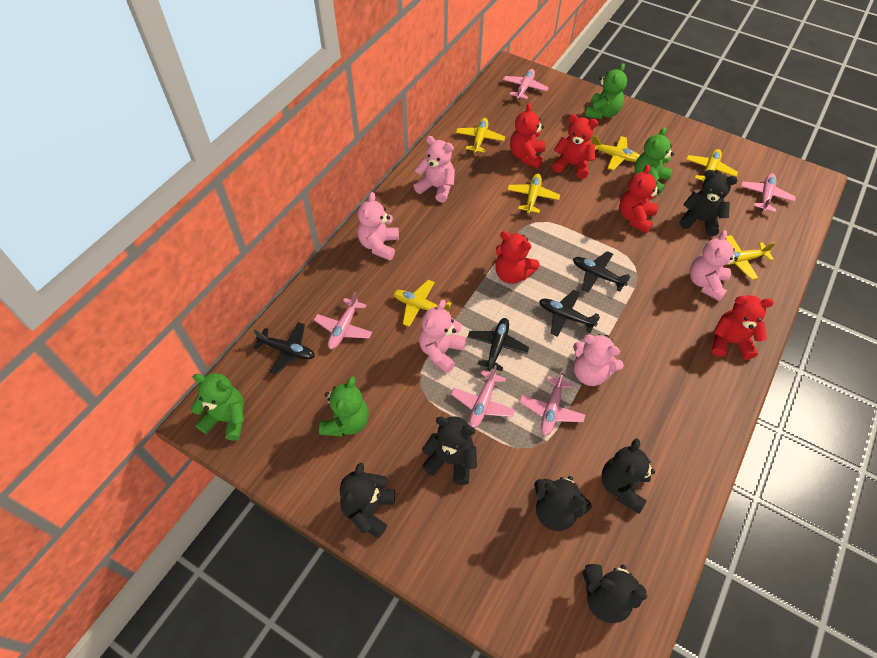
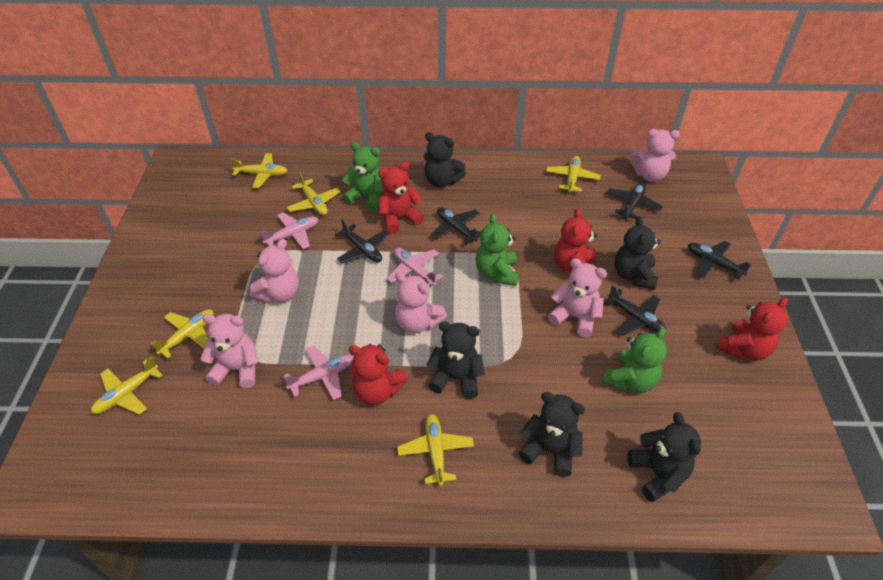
black plane: 4 -> 5
black teddy bear: 6 -> 5
green teddy bear: 4 -> 3
pink plane: 5 -> 3
red teddy bear: 5 -> 4

